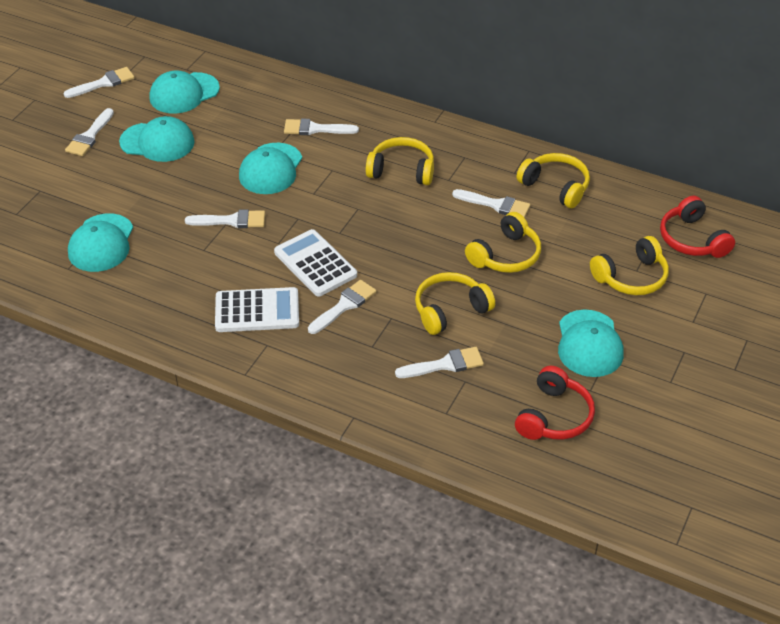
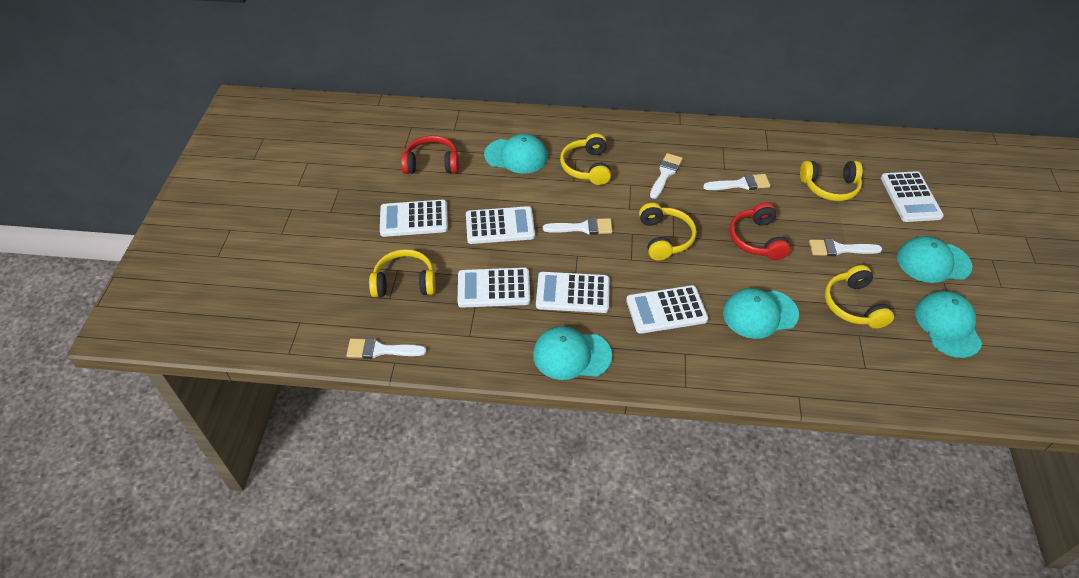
white brush: 7 -> 5
white calculator: 2 -> 6

